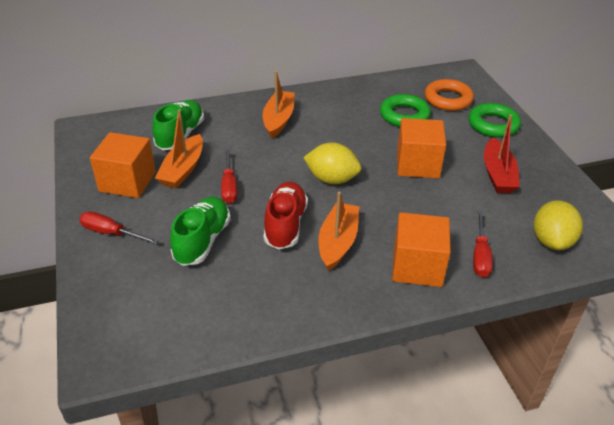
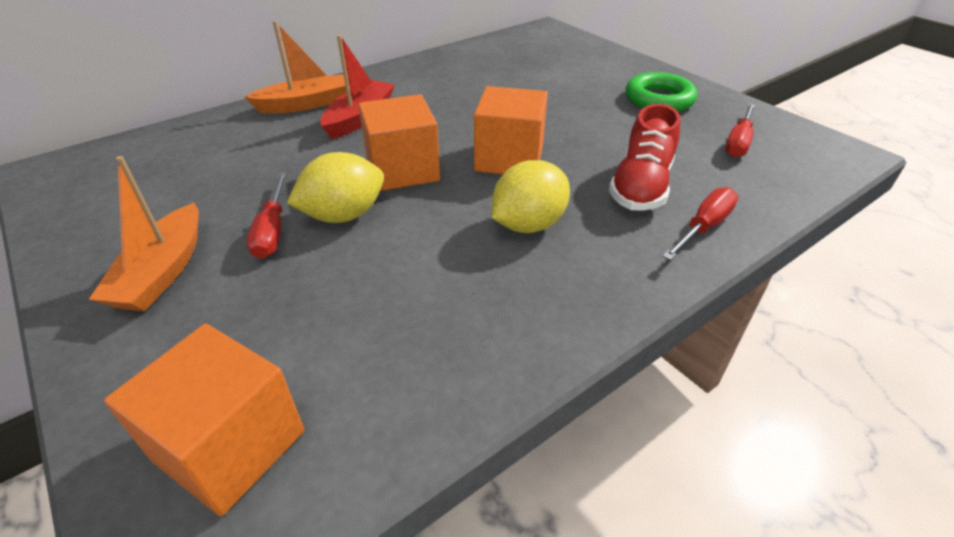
green ring: 2 -> 1
green shoe: 2 -> 0
orange boat: 3 -> 2
orange ring: 1 -> 0

